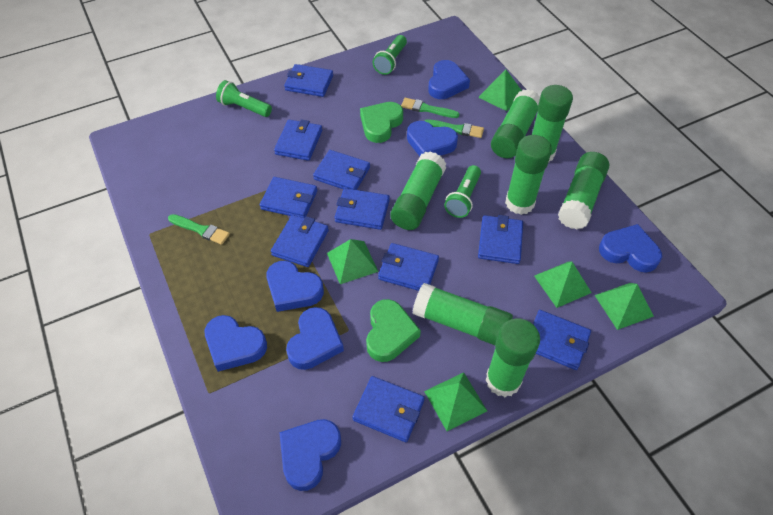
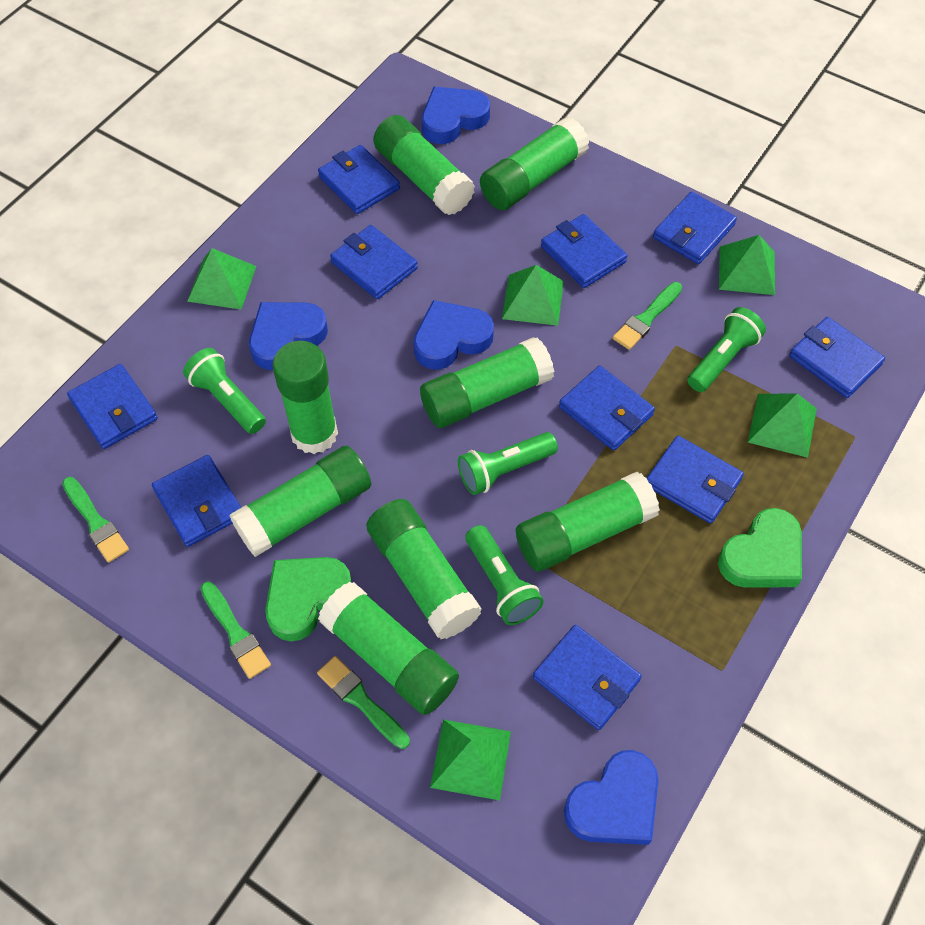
blue heart: 7 -> 4
green brush: 3 -> 4
green flashlight: 3 -> 4
green glue stick: 7 -> 8

